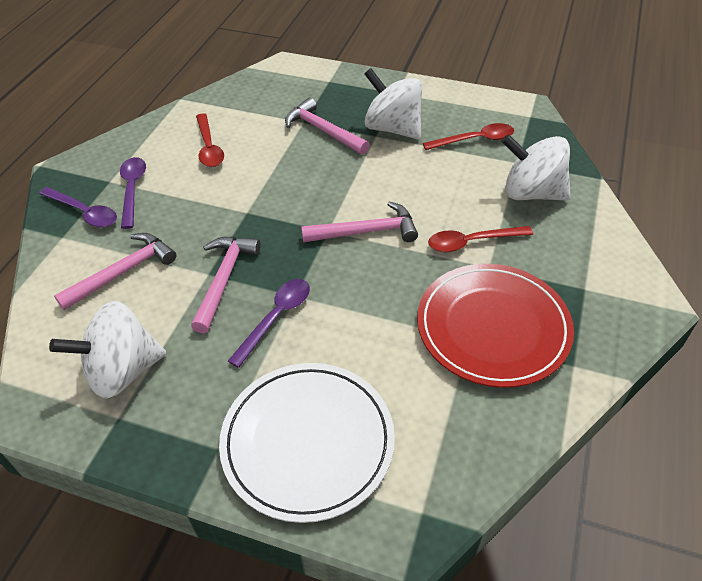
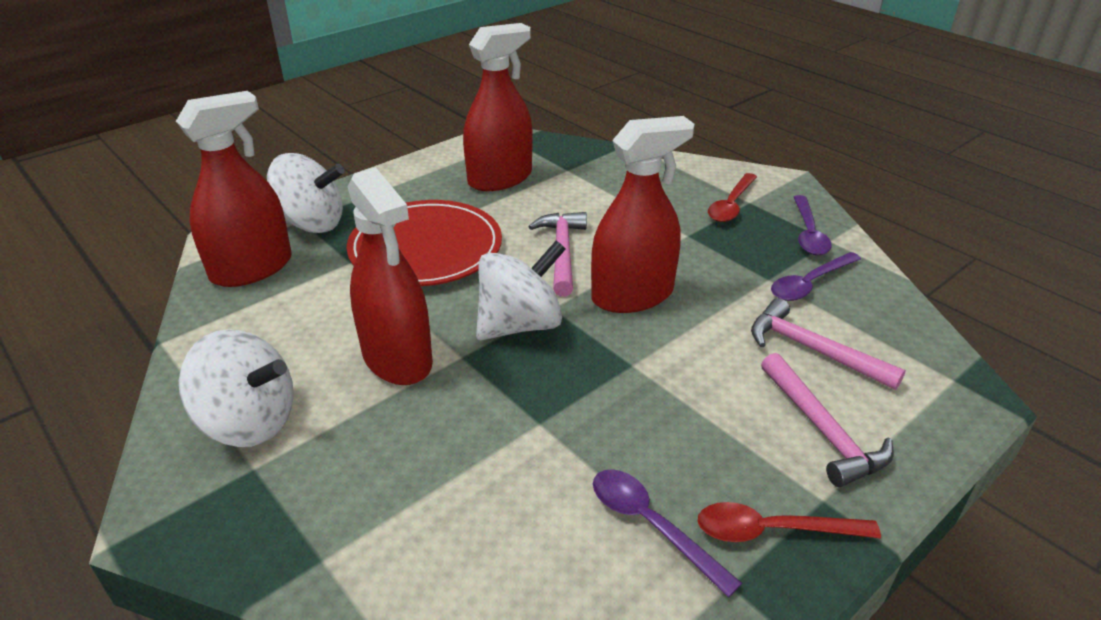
pink hammer: 4 -> 3
red spoon: 3 -> 2
red spray bottle: 0 -> 4
white plate: 1 -> 0

